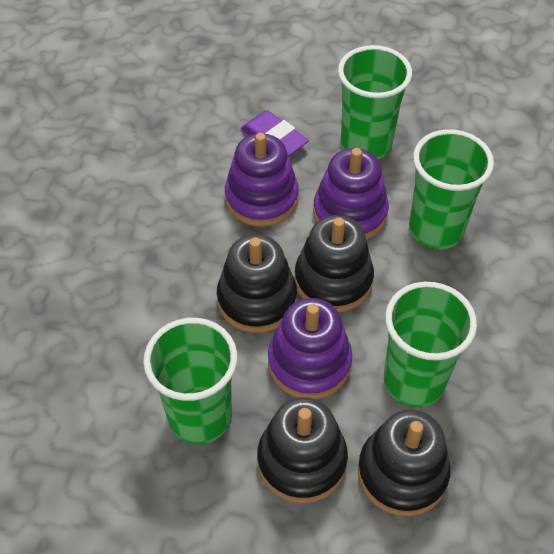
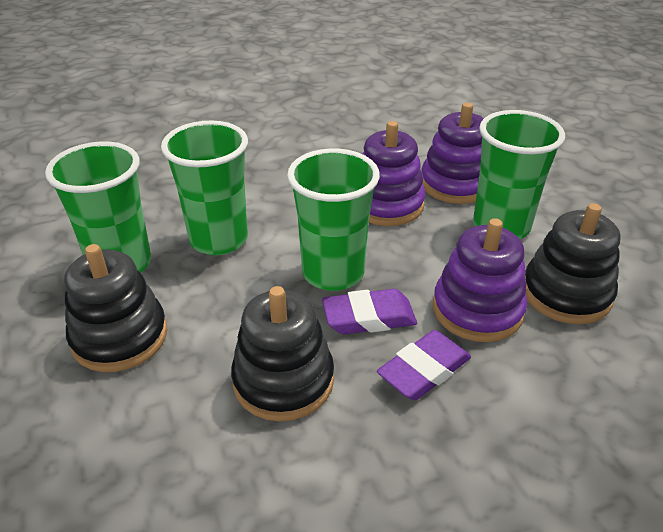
black stacking toy: 4 -> 3
purple eraser: 1 -> 2

